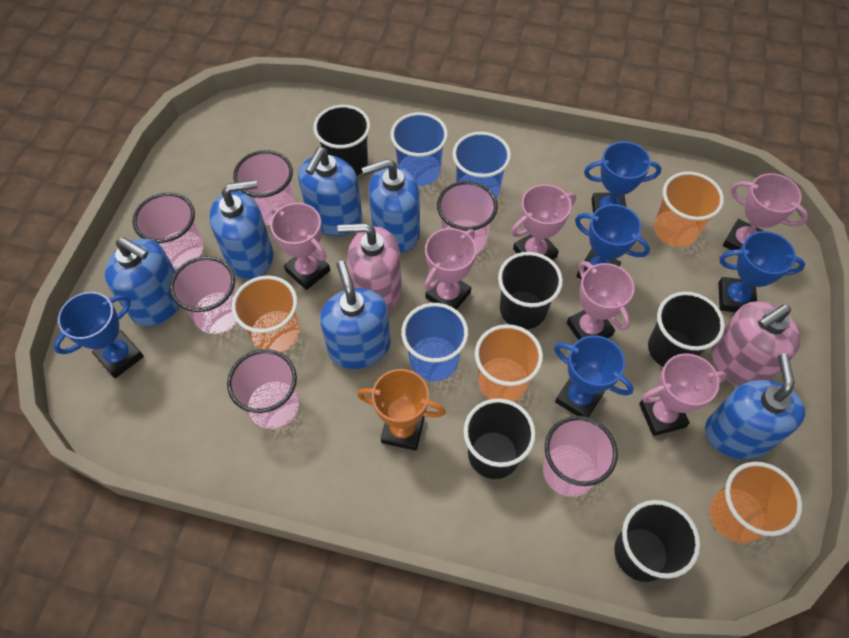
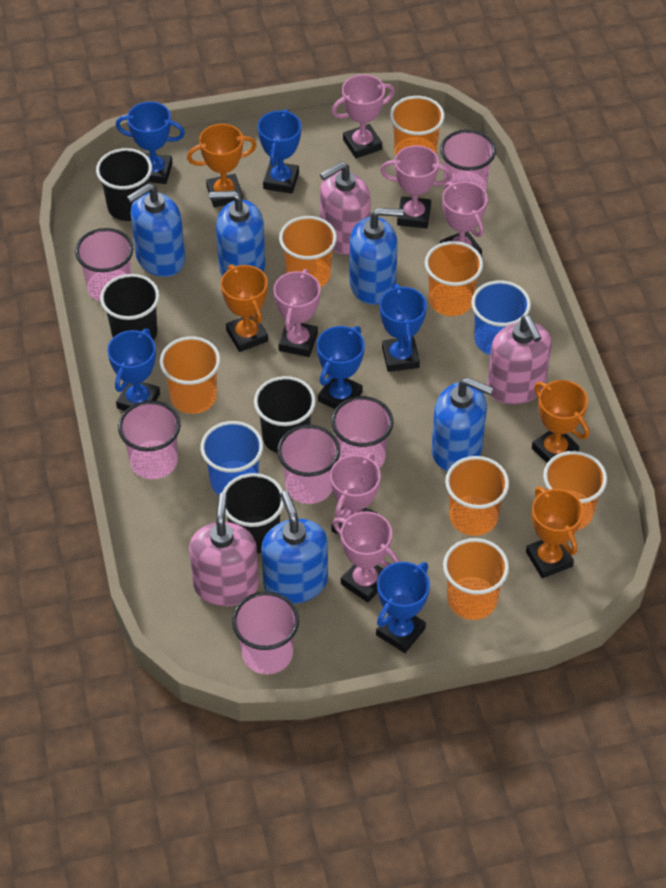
black cup: 5 -> 4
blue cup: 3 -> 2
blue soap dispenser: 6 -> 5
blue trophy: 5 -> 6
orange cup: 4 -> 7
orange trophy: 1 -> 4
pink soap dispenser: 2 -> 3

